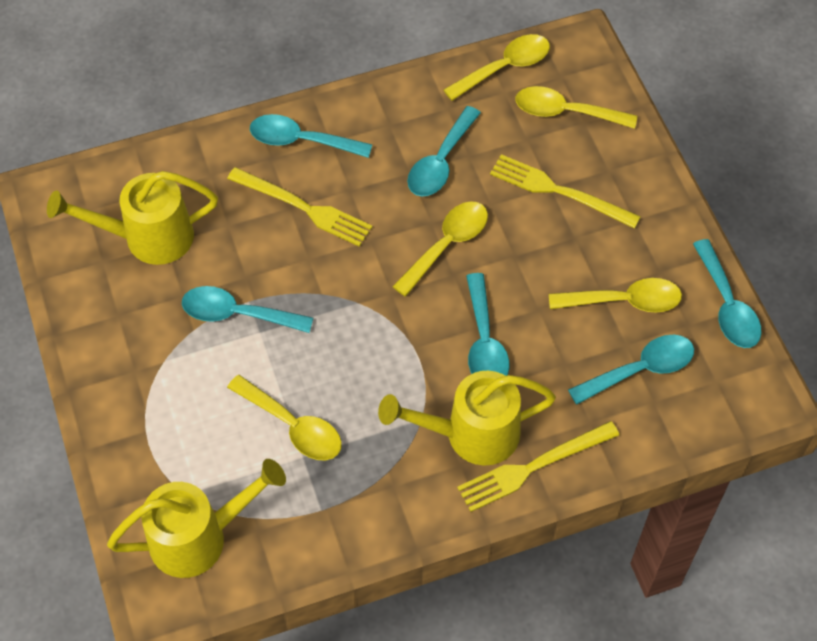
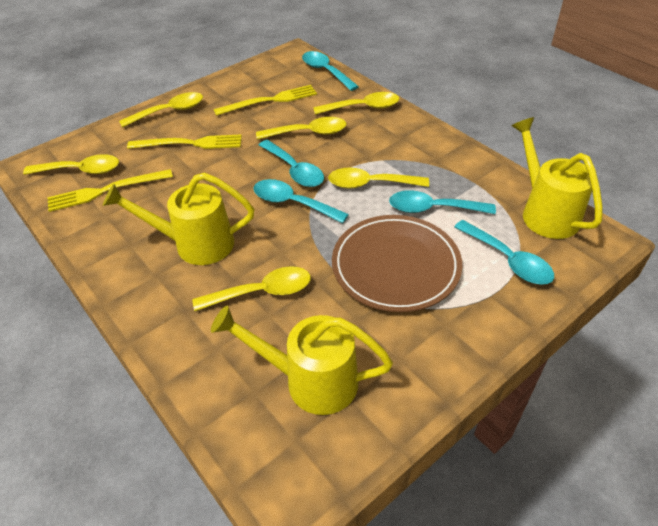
brown plate: 0 -> 1
turquoise spoon: 6 -> 5
yellow spoon: 5 -> 6

